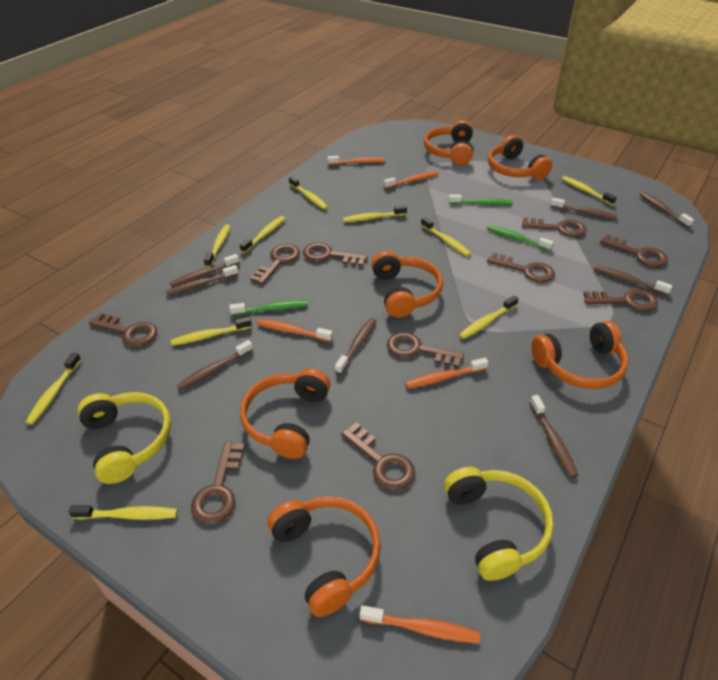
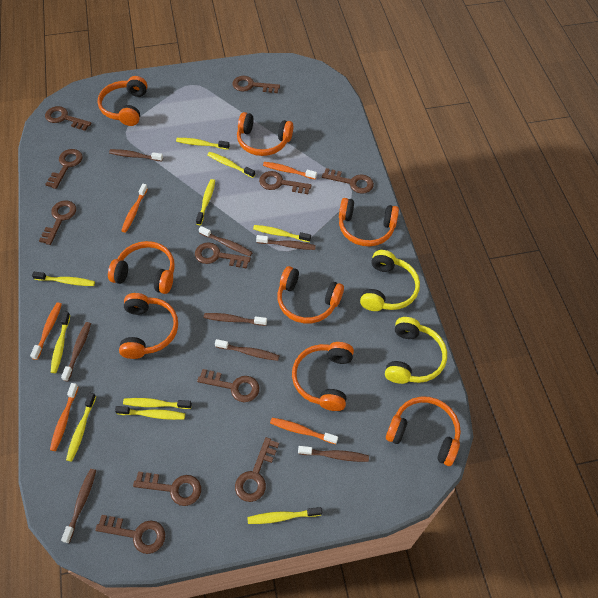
brown key: 10 -> 11
green toothbrush: 3 -> 0
orange headphones: 6 -> 8

